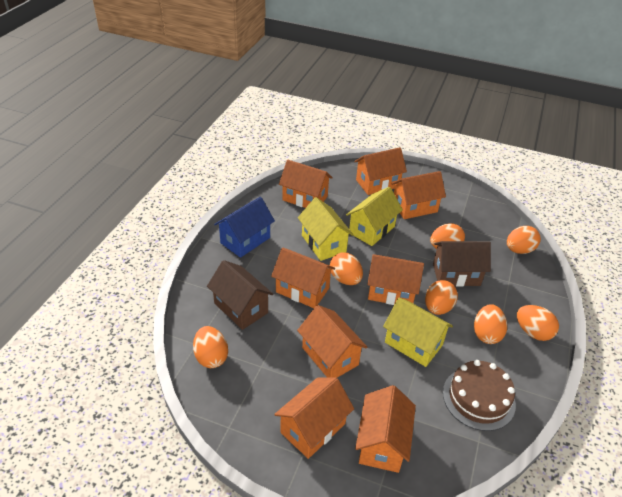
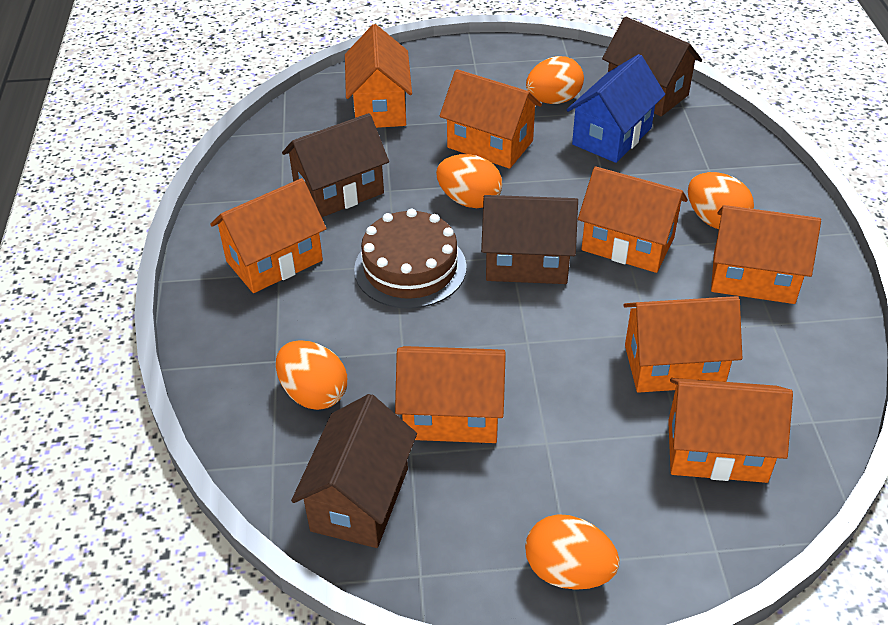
brown house: 2 -> 4
orange egg: 7 -> 5
yellow house: 3 -> 0

